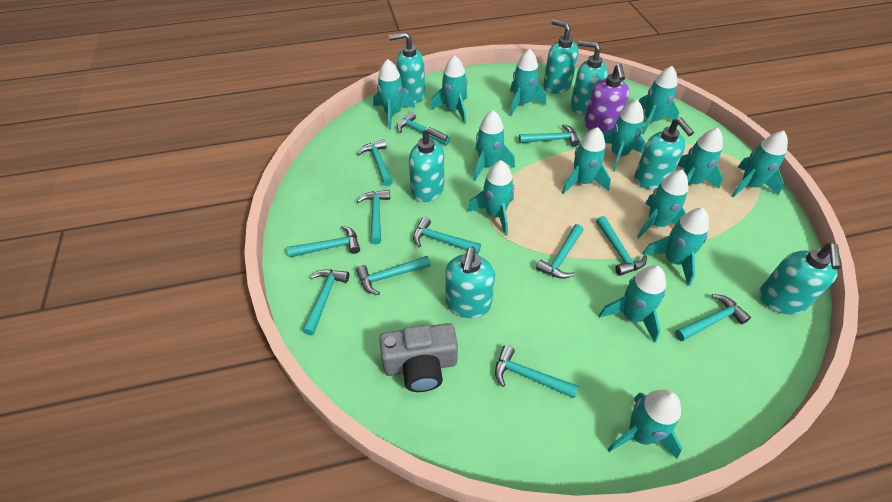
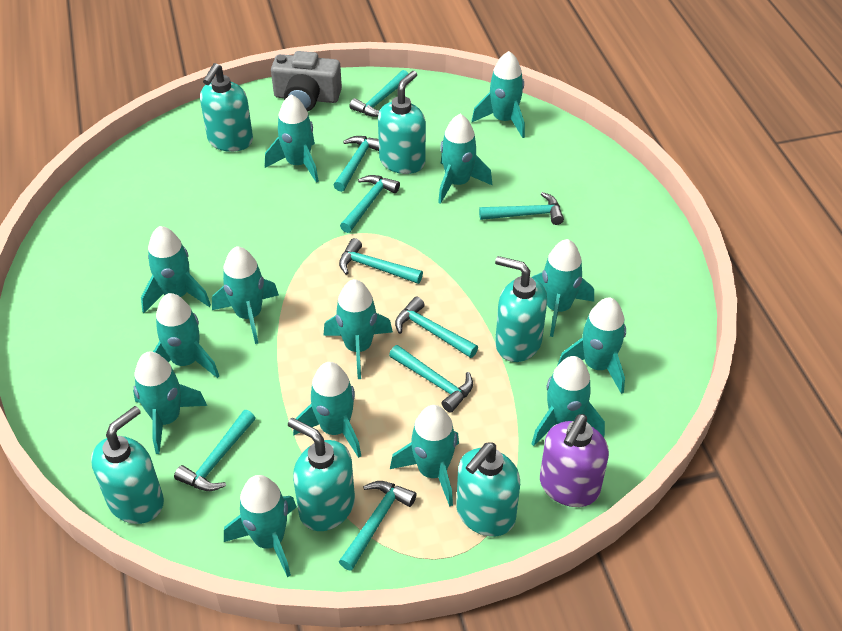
turquoise hammer: 12 -> 9
turquoise soap dispenser: 7 -> 6

